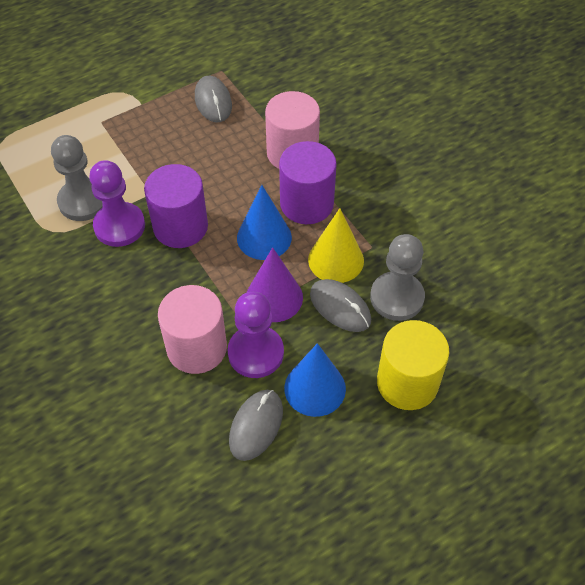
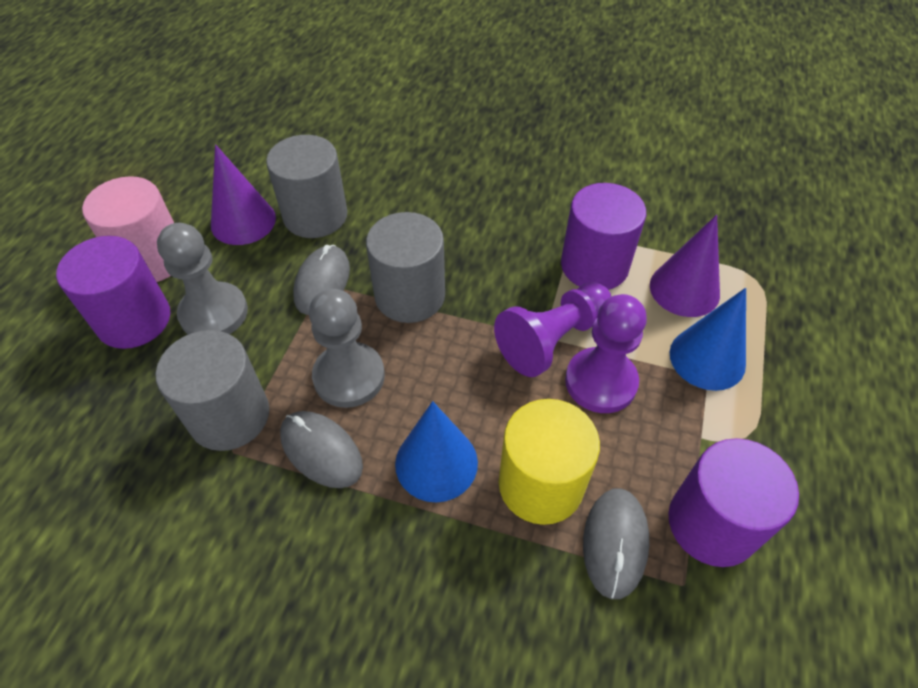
grey cylinder: 0 -> 3
pink cylinder: 2 -> 1
purple cone: 1 -> 2
purple cylinder: 2 -> 3
yellow cone: 1 -> 0

